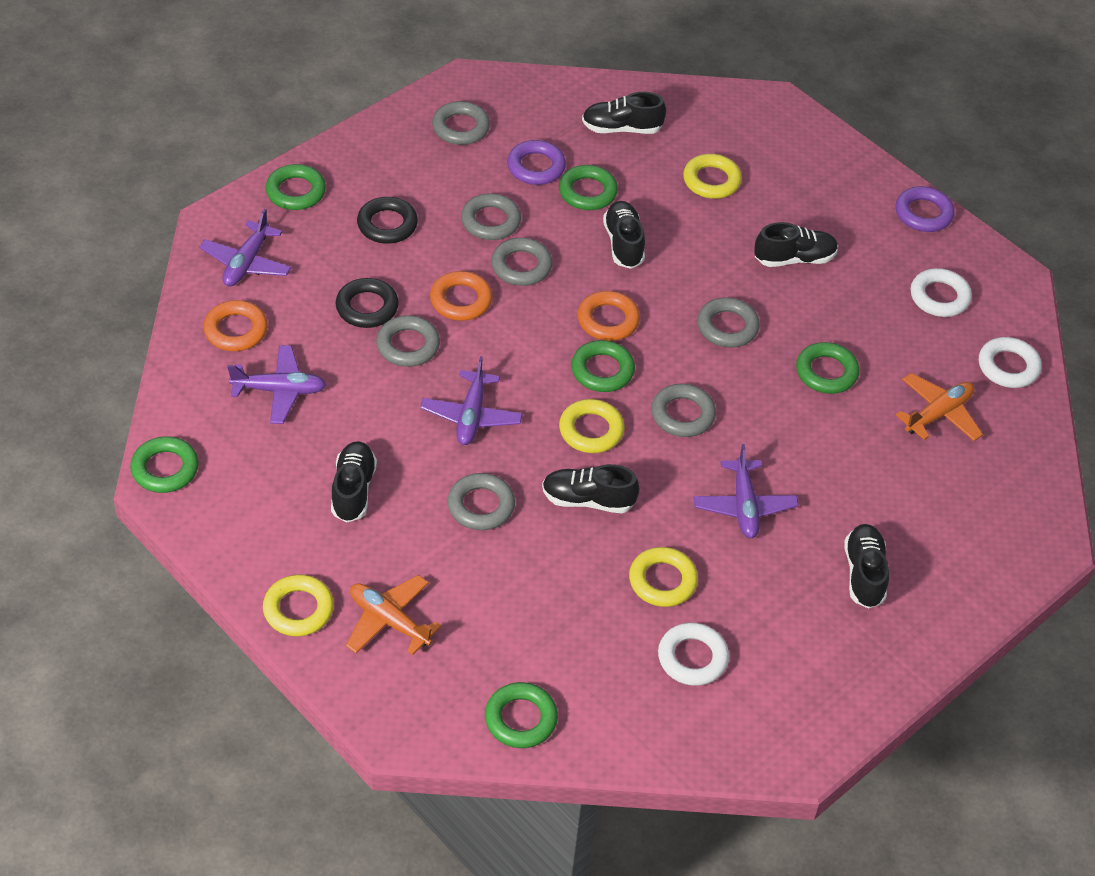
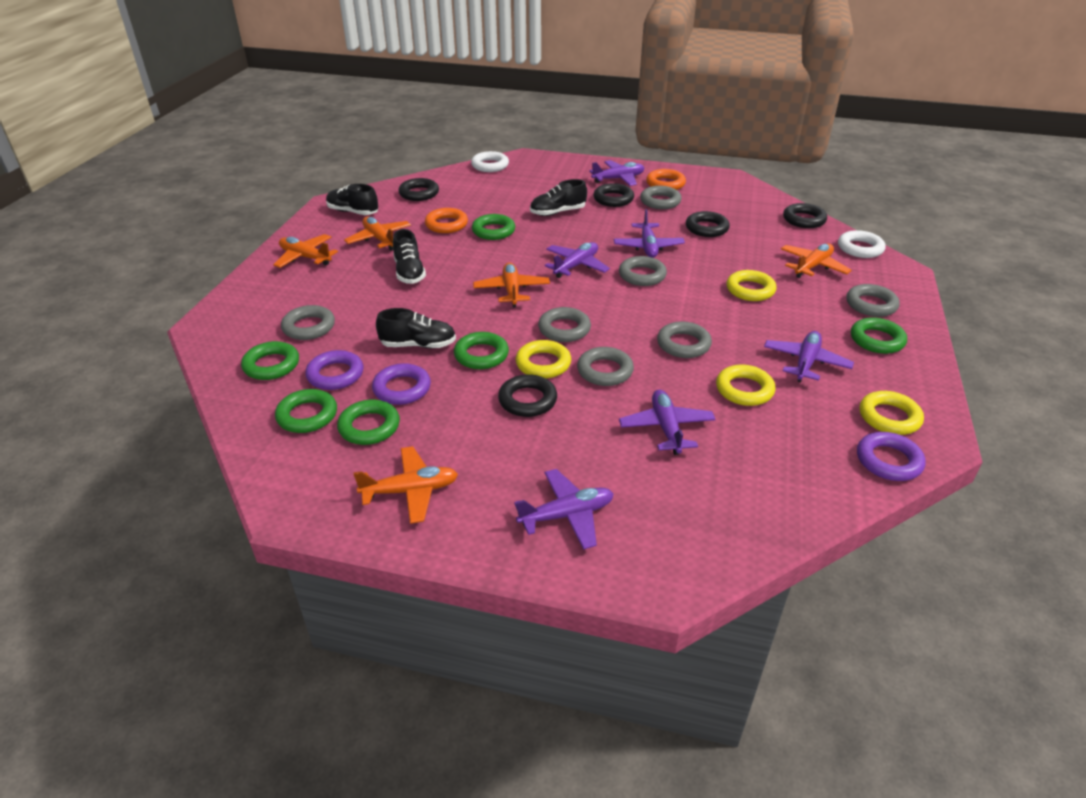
black ring: 2 -> 5
black shoe: 6 -> 4
orange plane: 2 -> 5
orange ring: 3 -> 2
purple plane: 4 -> 6
purple ring: 2 -> 3
white ring: 3 -> 2

